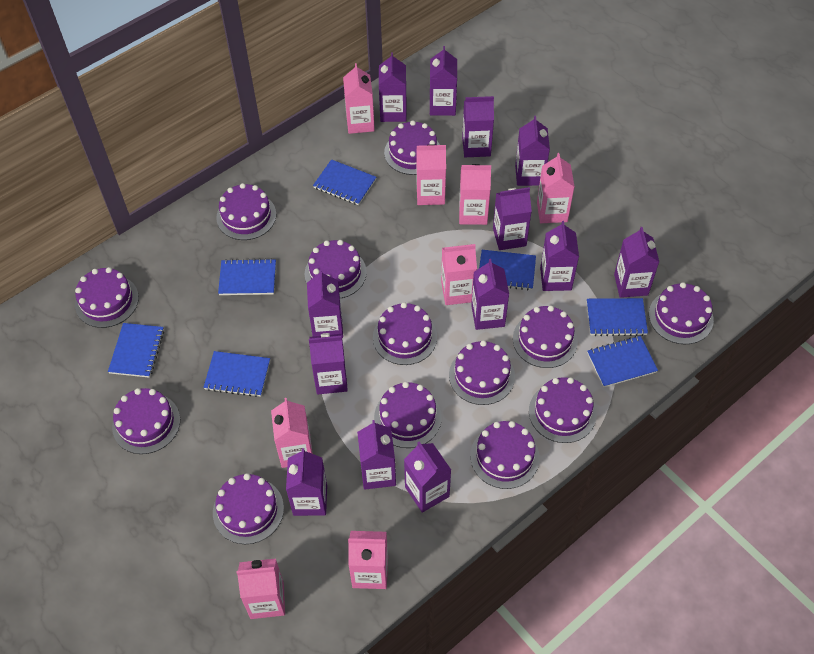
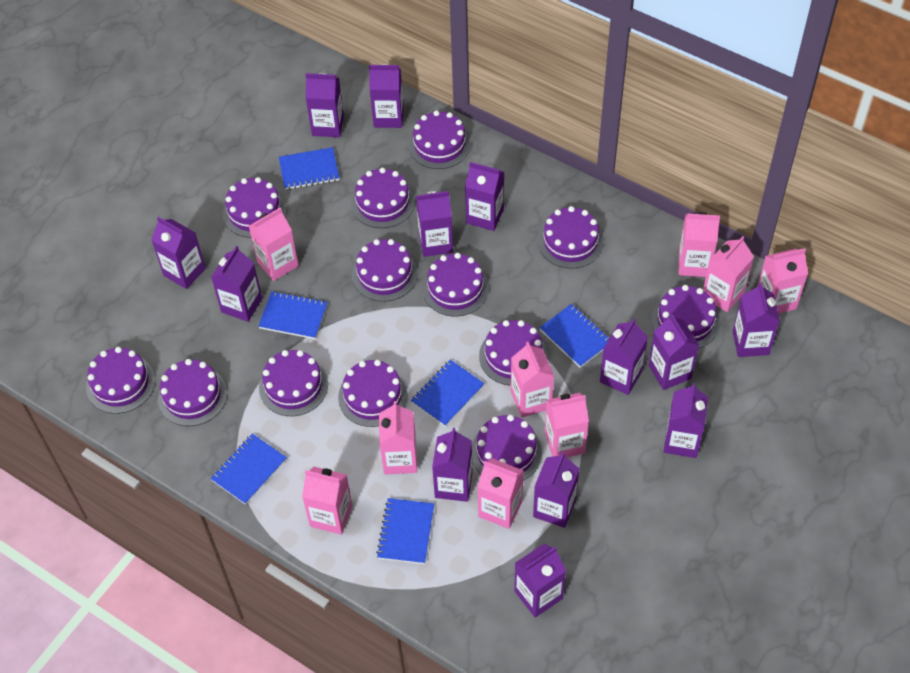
blue notebook: 7 -> 6
pink carton: 8 -> 9

